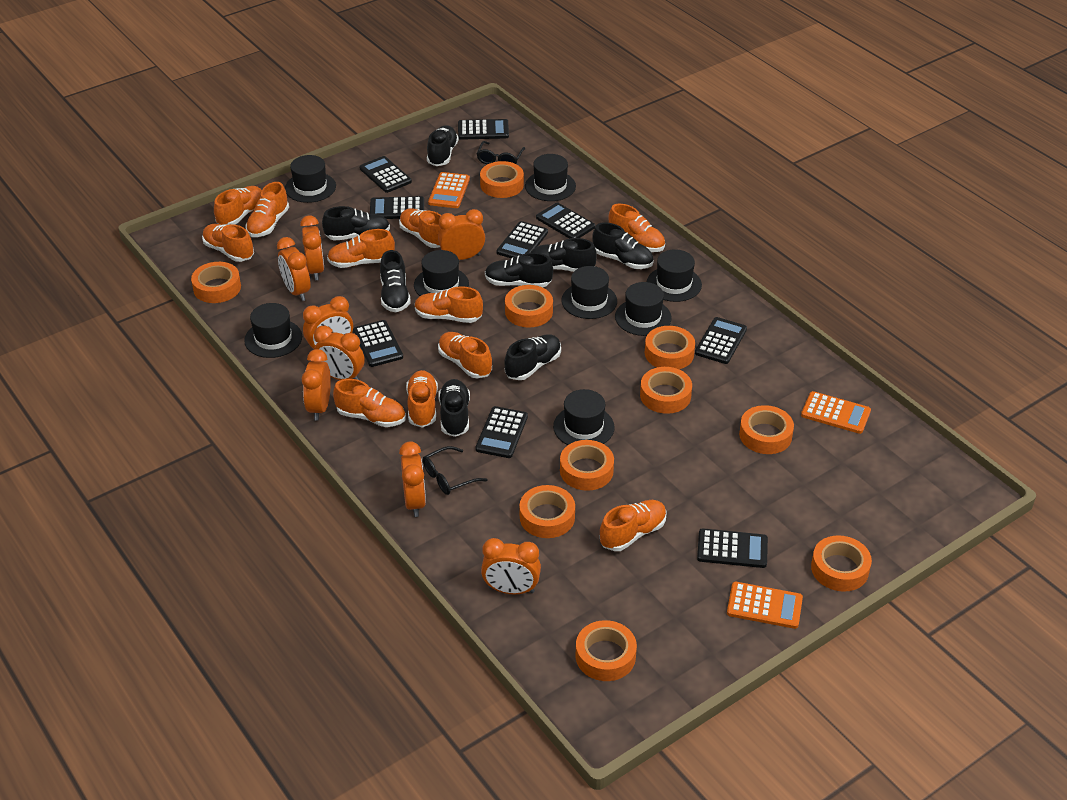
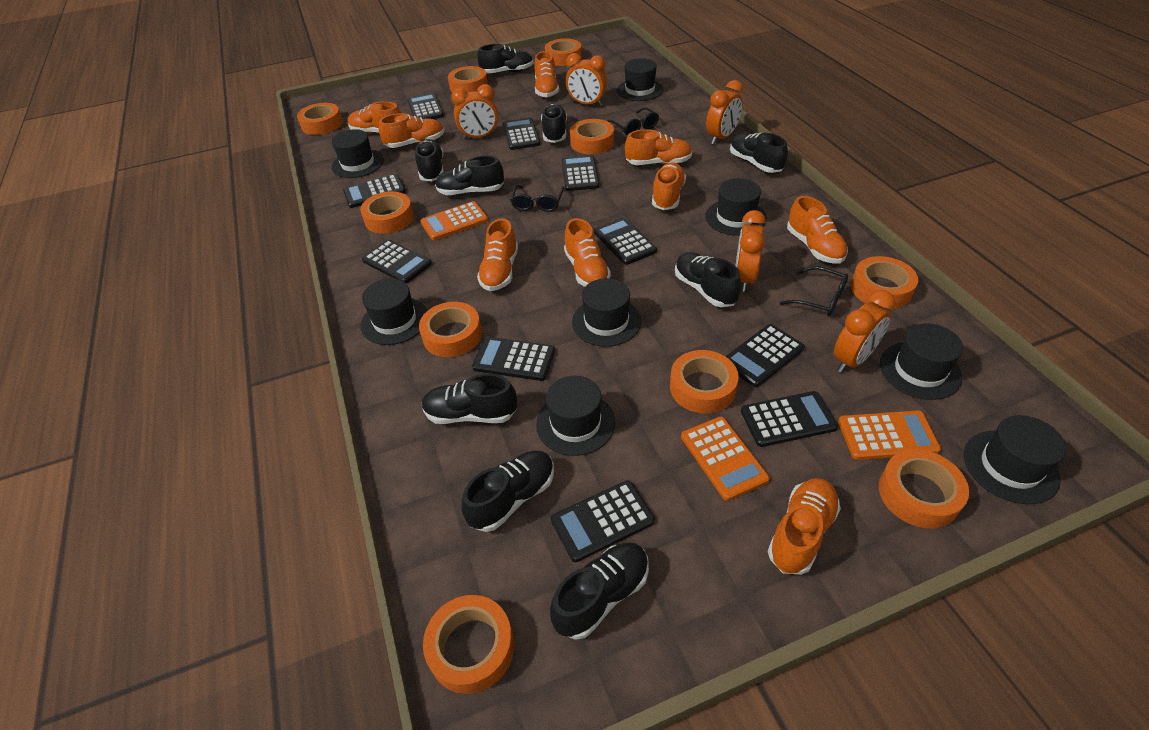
black calculator: 9 -> 10
black glasses: 2 -> 3
black shoe: 8 -> 9
orange clock: 8 -> 5
orange shoe: 11 -> 9

